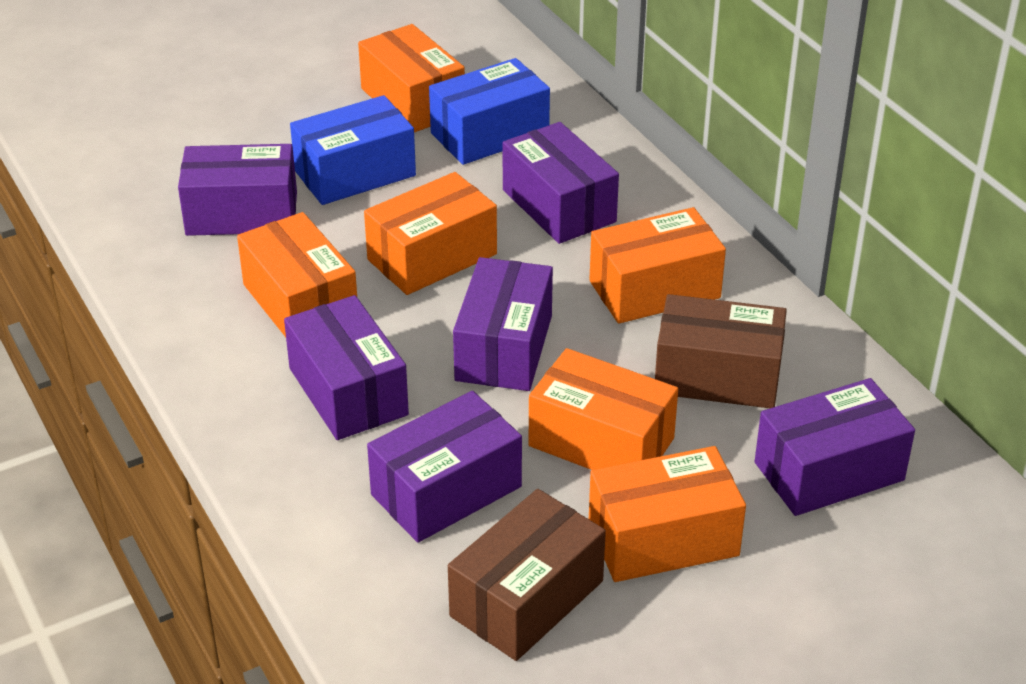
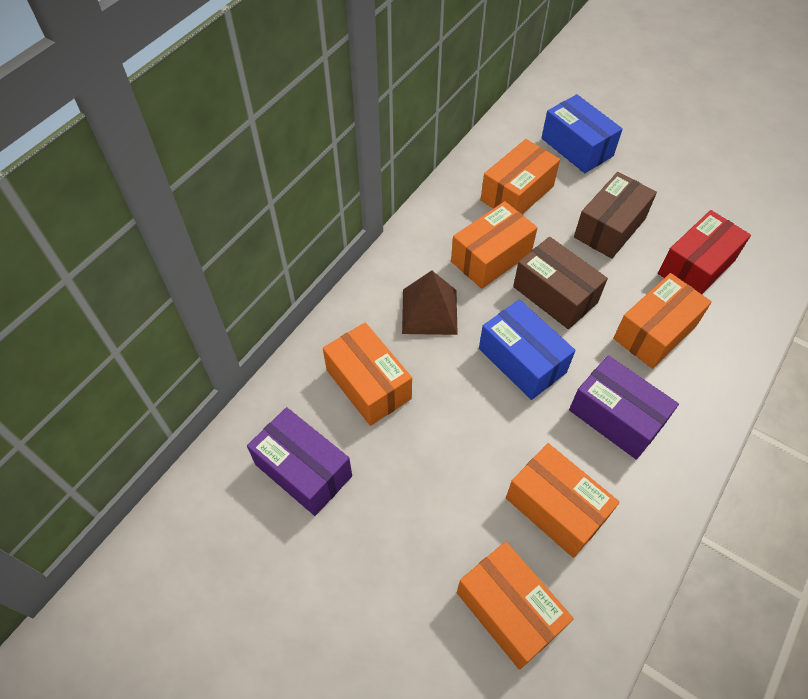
brown pyramid: 0 -> 1
purple box: 6 -> 2
red box: 0 -> 1

